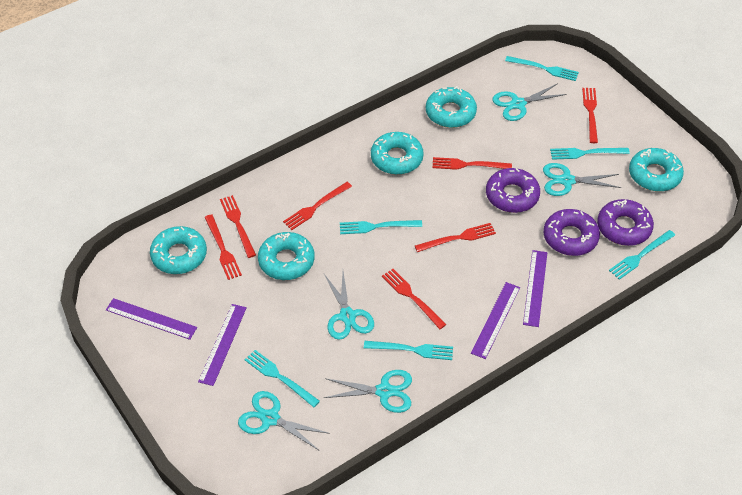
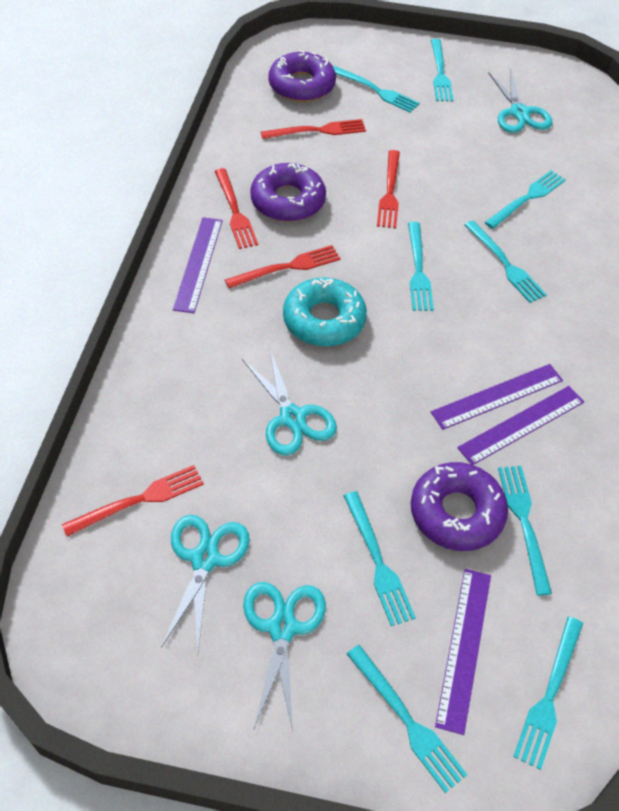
red fork: 7 -> 5
turquoise donut: 5 -> 1
turquoise fork: 6 -> 9
turquoise scissors: 5 -> 4

